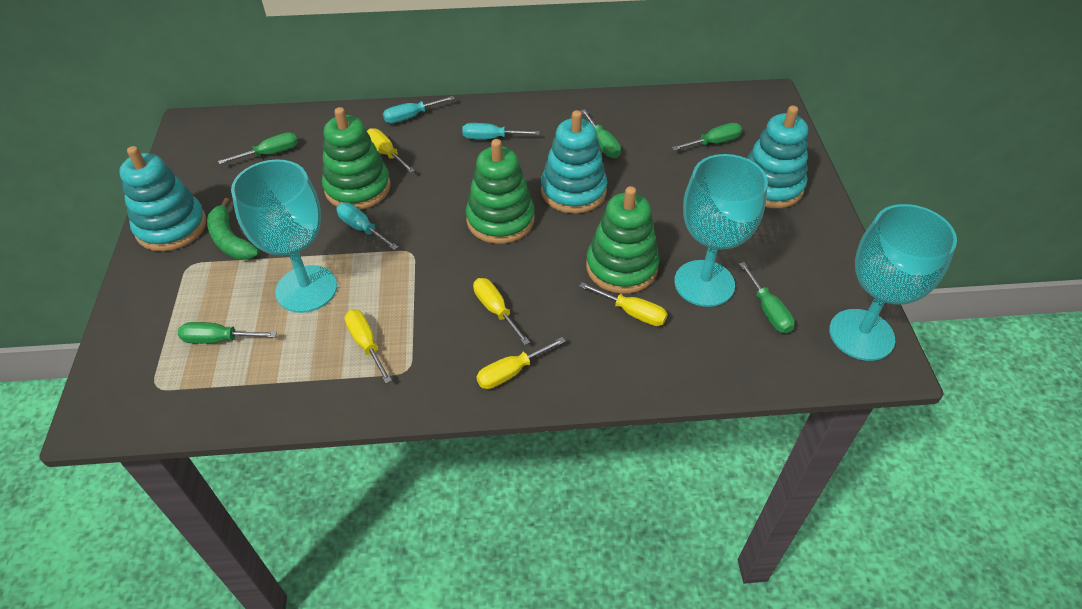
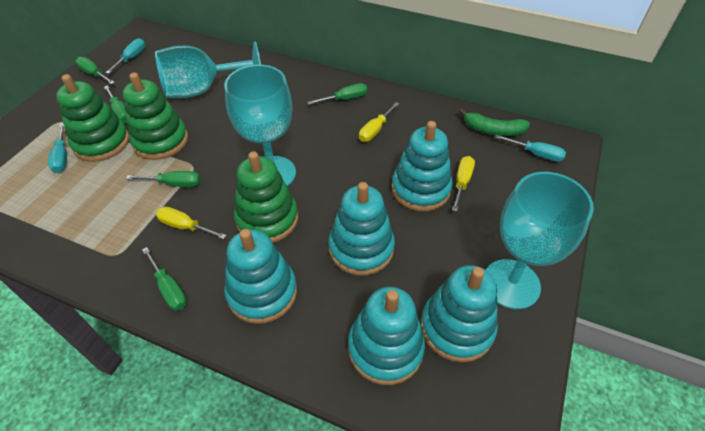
turquoise stacking toy: 3 -> 5
yellow screwdriver: 5 -> 3

